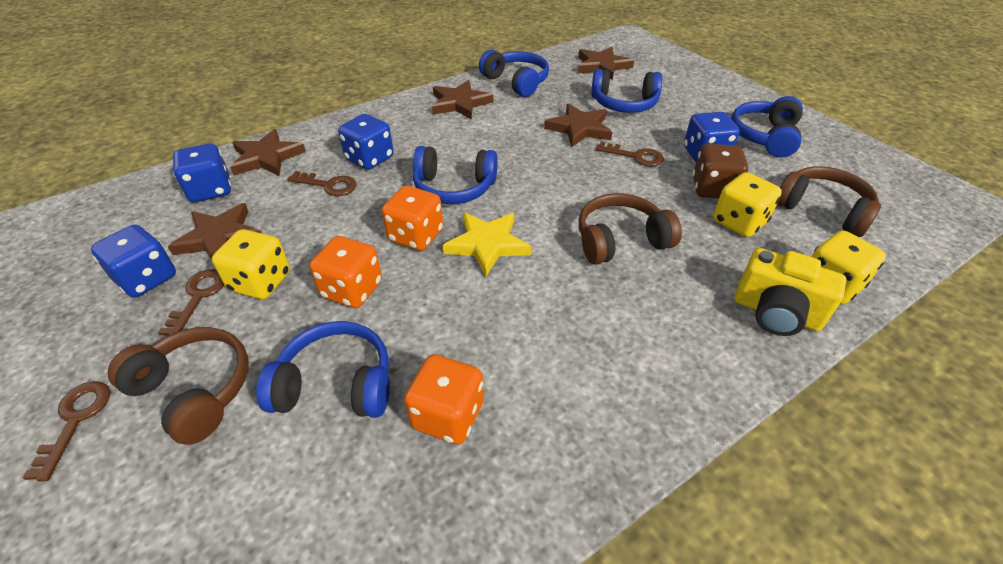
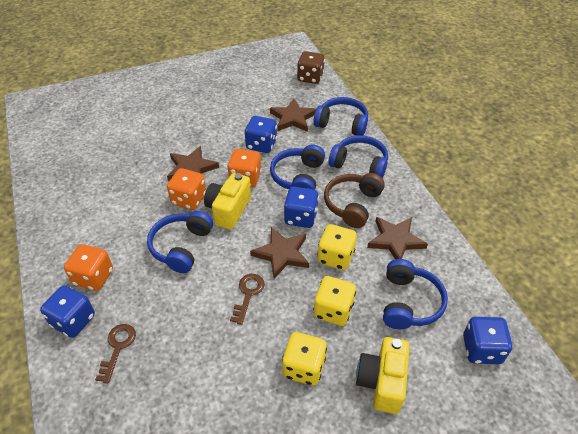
brown headphones: 3 -> 1
brown key: 4 -> 2
brown star: 5 -> 4
yellow camera: 1 -> 2
yellow star: 1 -> 0

